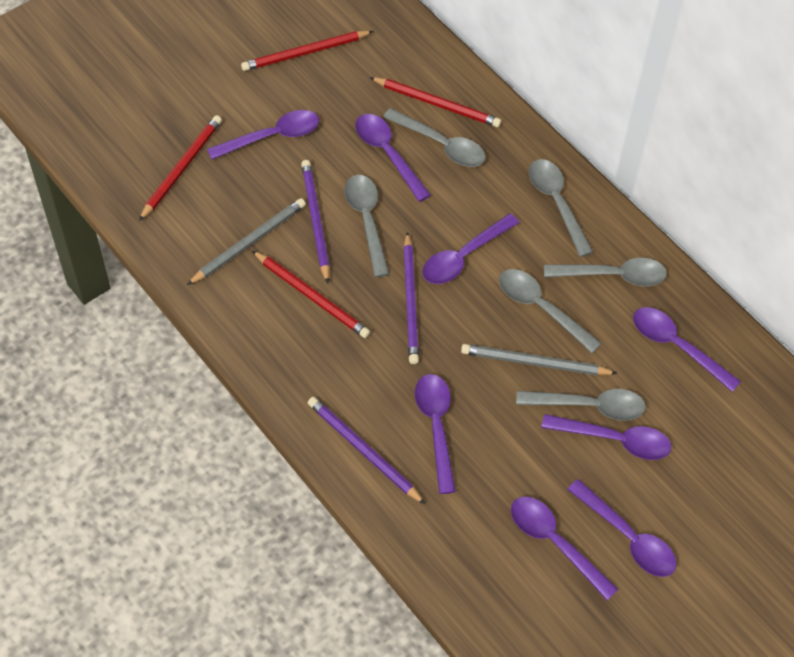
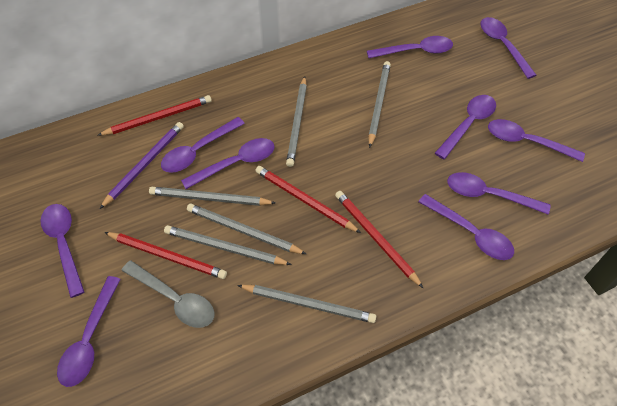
grey pencil: 2 -> 6
grey spoon: 6 -> 1
purple pencil: 3 -> 1
purple spoon: 8 -> 10

